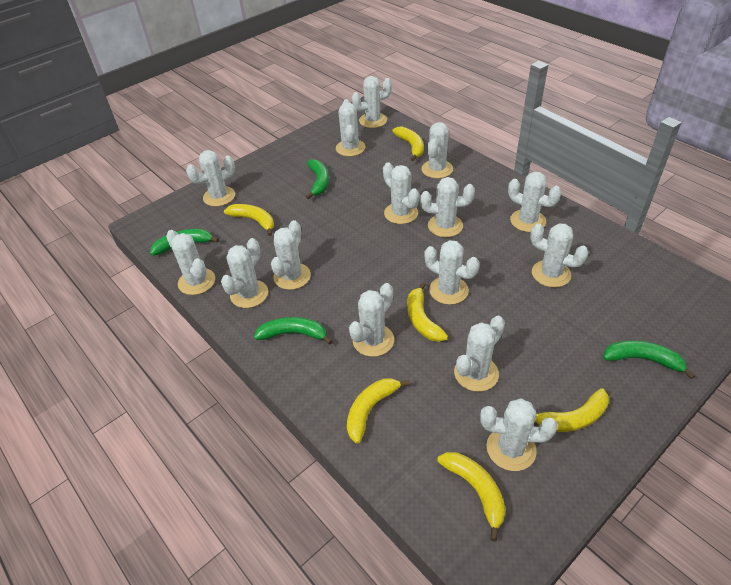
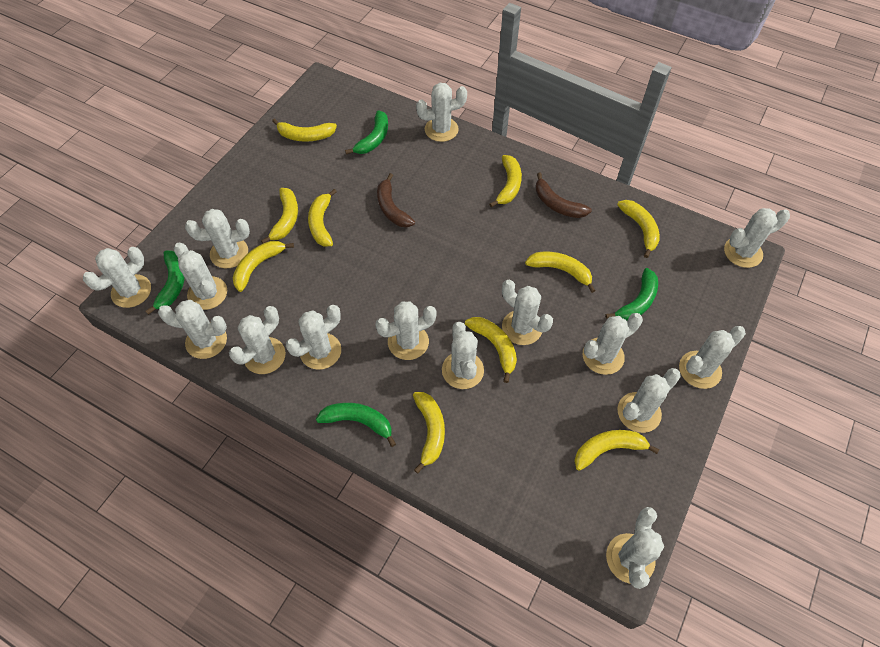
brown banana: 0 -> 2
yellow banana: 6 -> 10

